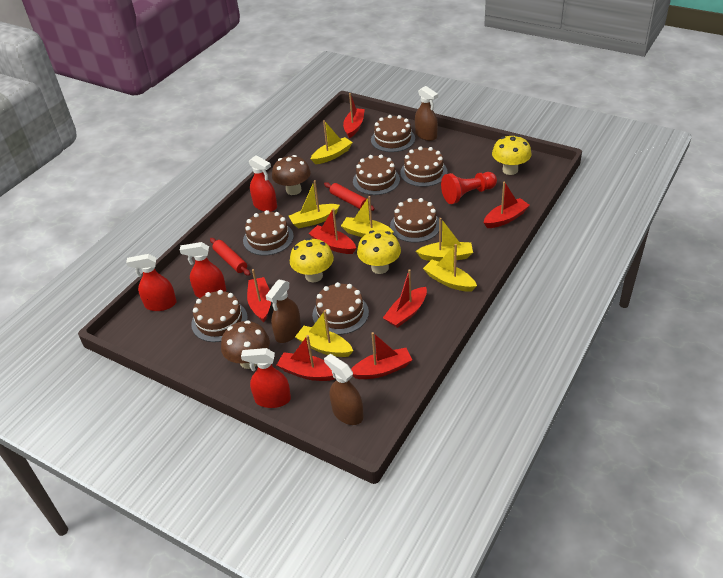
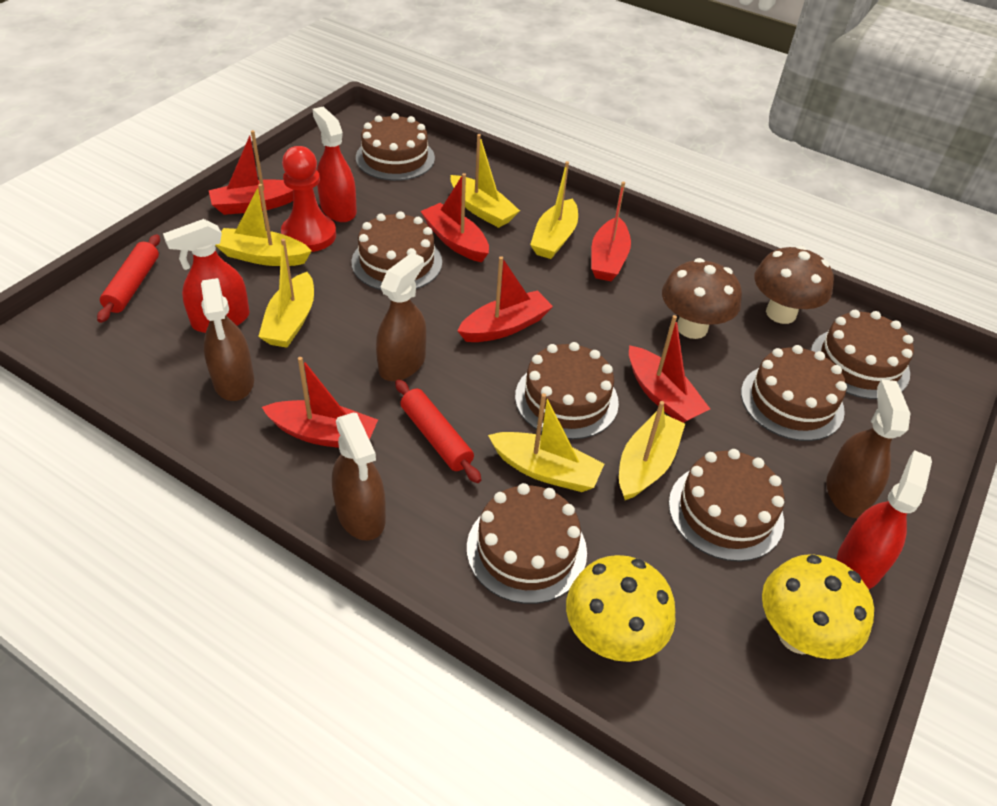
brown spray bottle: 3 -> 4
red boat: 7 -> 6
red spray bottle: 4 -> 3
yellow mushroom: 3 -> 2

